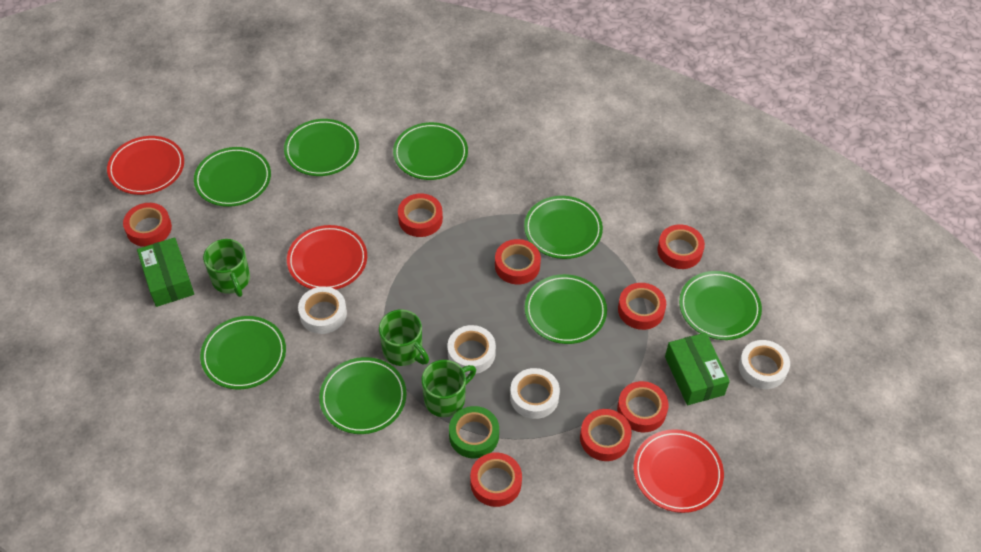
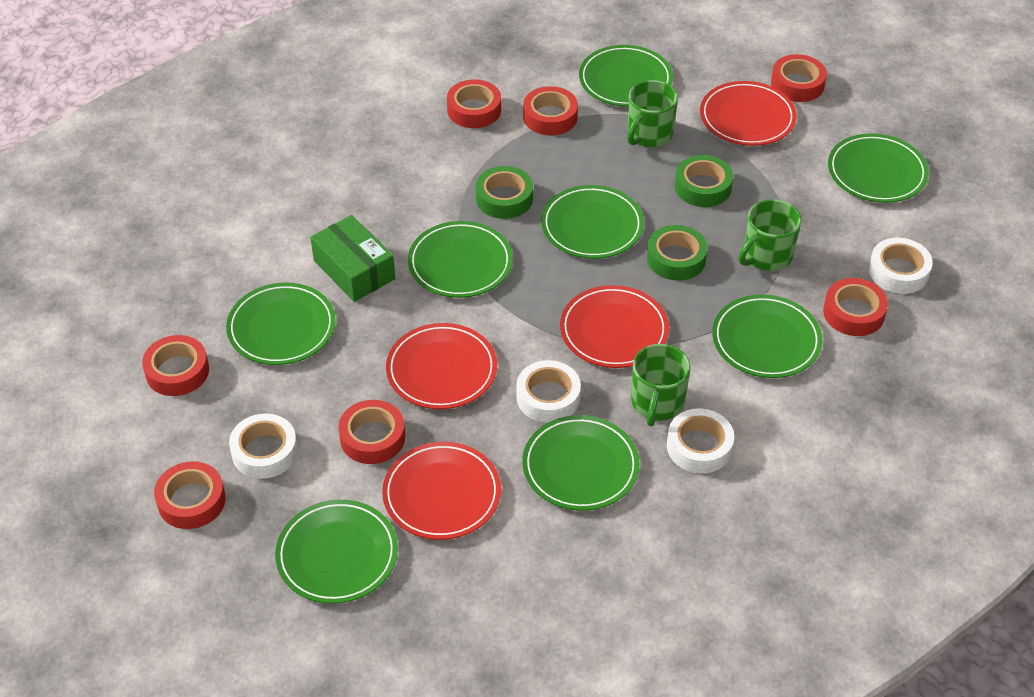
green box: 2 -> 1
green tape: 1 -> 3
red plate: 3 -> 4
red tape: 8 -> 7

